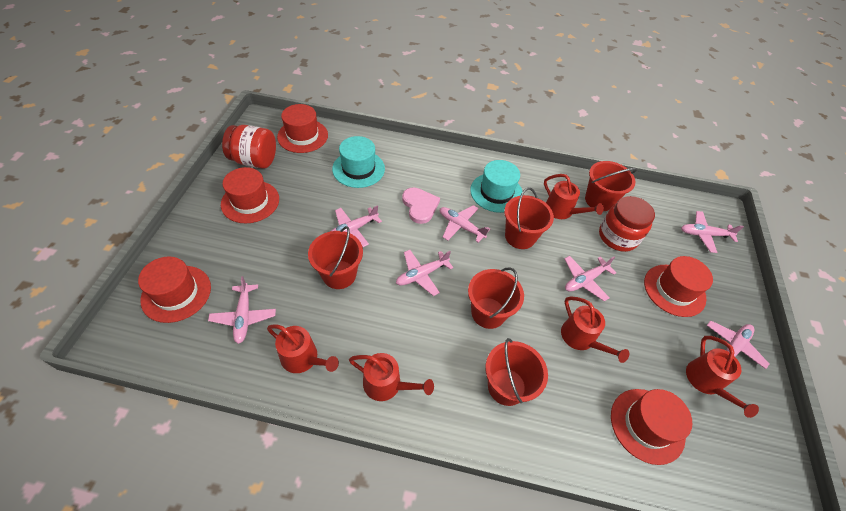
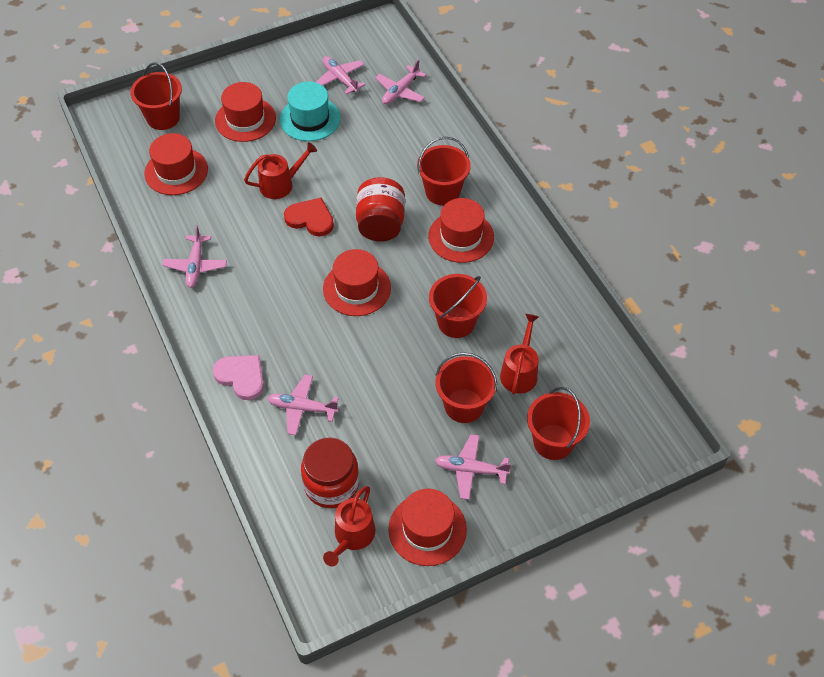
pink plane: 7 -> 5
red heart: 0 -> 1
red watering can: 5 -> 3
turquoise hat: 2 -> 1

